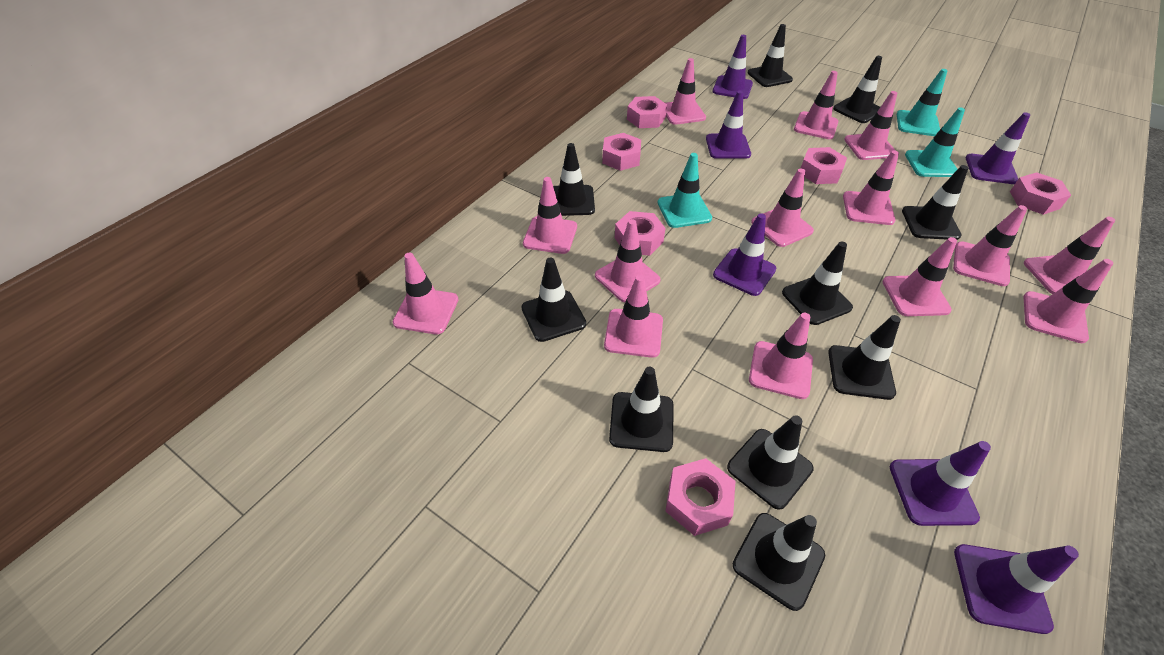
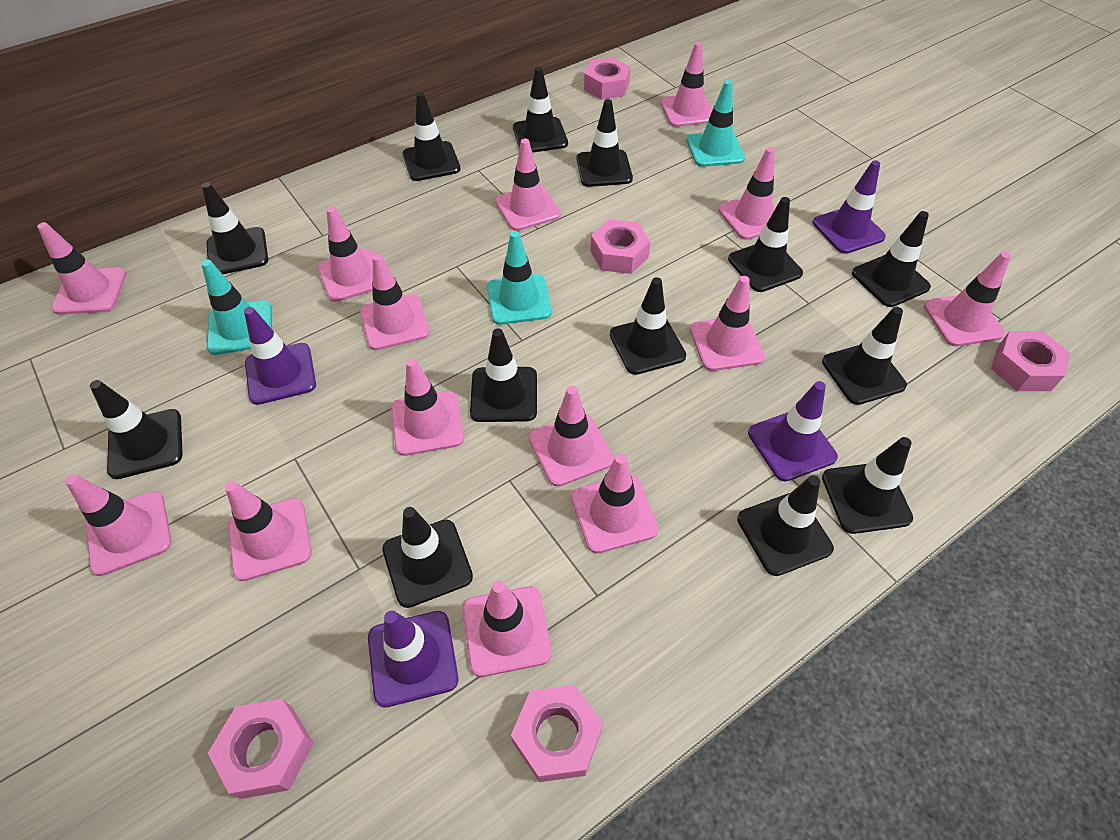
black traffic cone: 10 -> 13
pink nut: 6 -> 5
purple traffic cone: 6 -> 4

